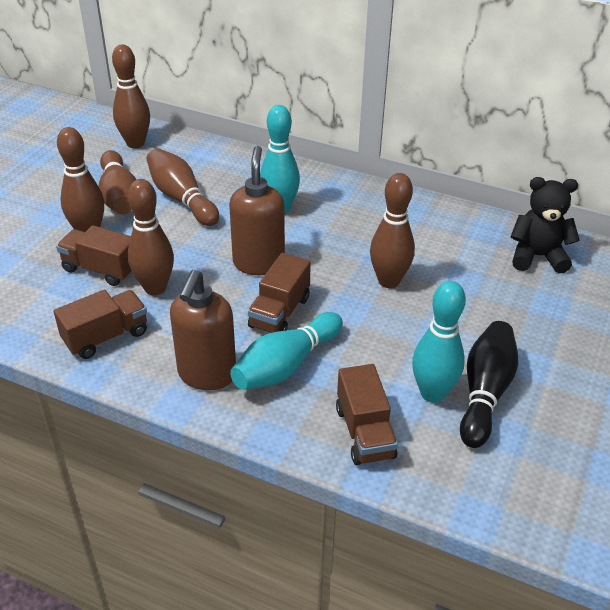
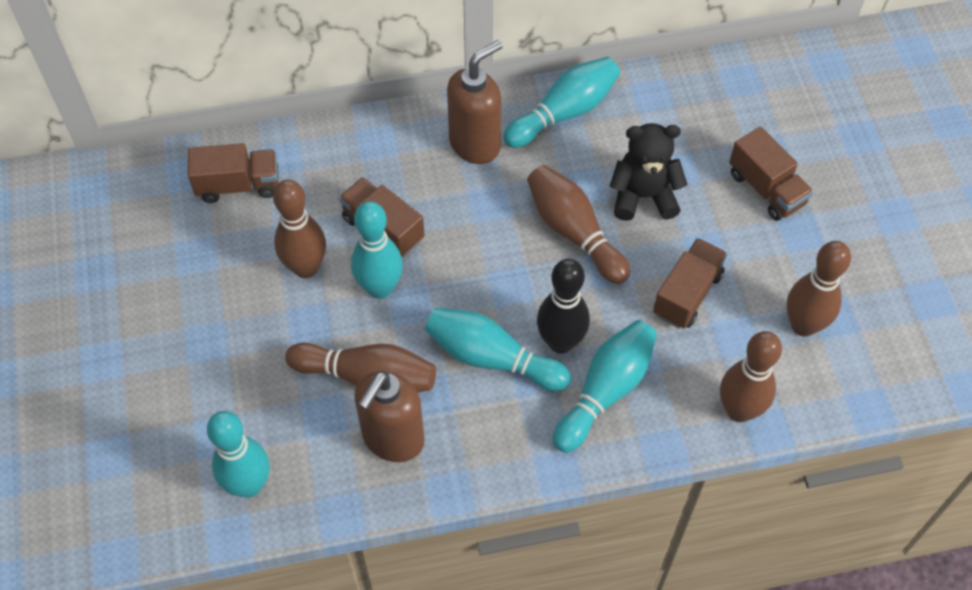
brown bowling pin: 6 -> 5
turquoise bowling pin: 3 -> 5

